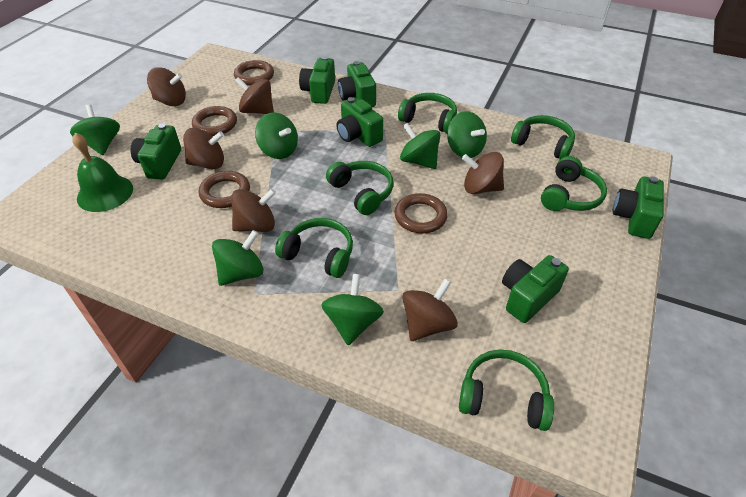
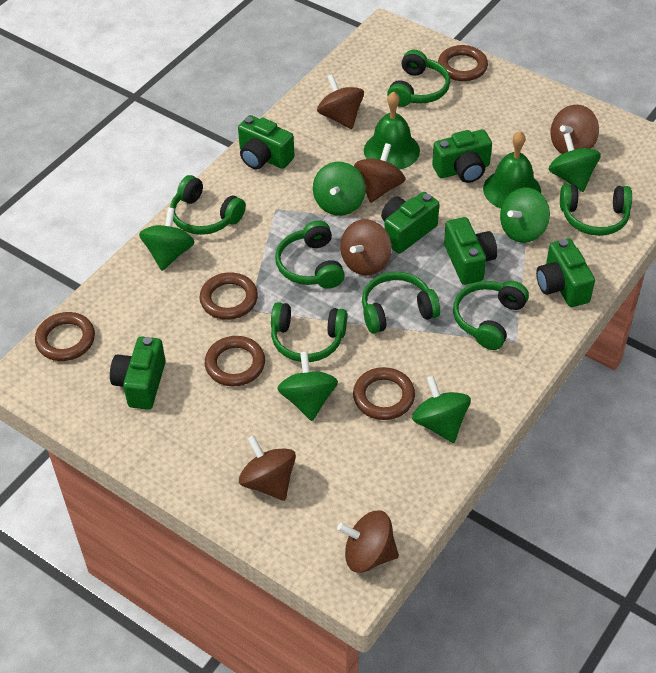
brown ring: 4 -> 5
green bell: 1 -> 2
green headphones: 6 -> 7

